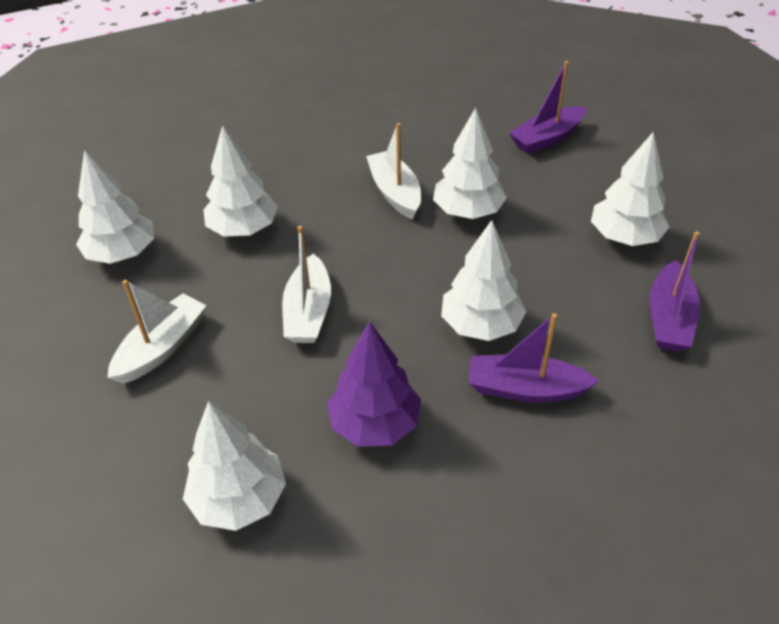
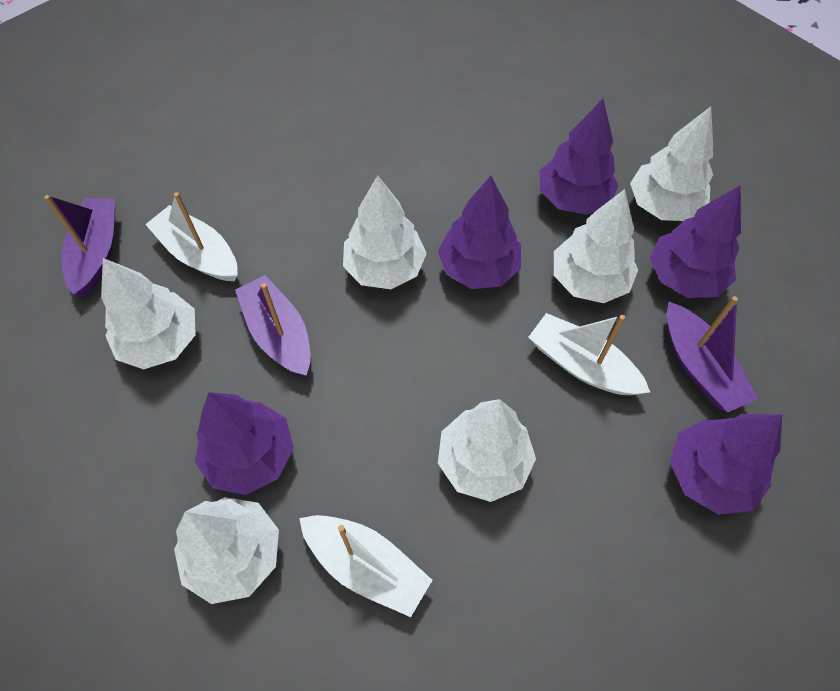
purple tree: 1 -> 5

